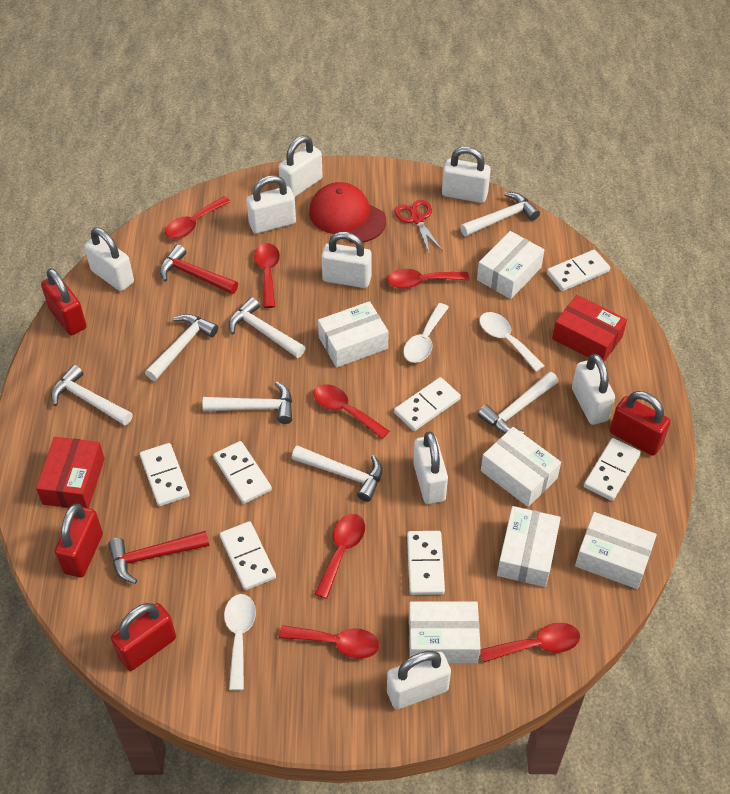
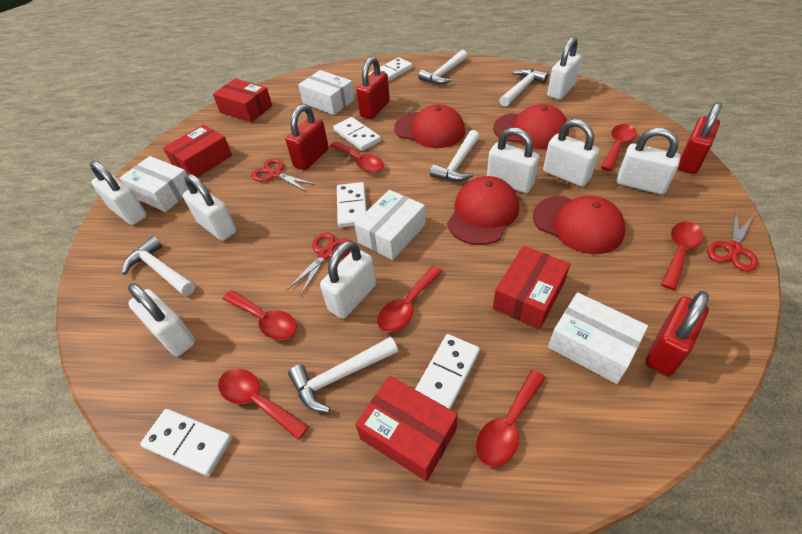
red box: 2 -> 4
red cap: 1 -> 4
red hammer: 2 -> 0
red scissors: 1 -> 3
white box: 6 -> 4
white domino: 7 -> 5
white hammer: 7 -> 5
white spoon: 3 -> 0

